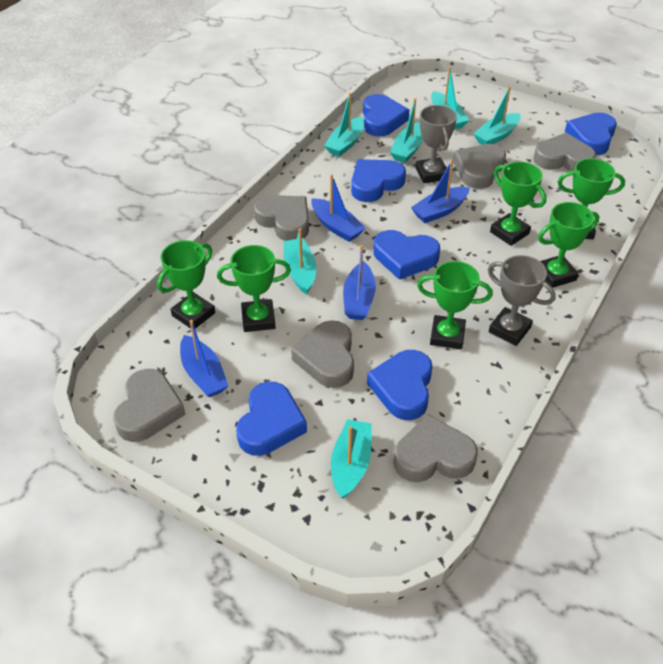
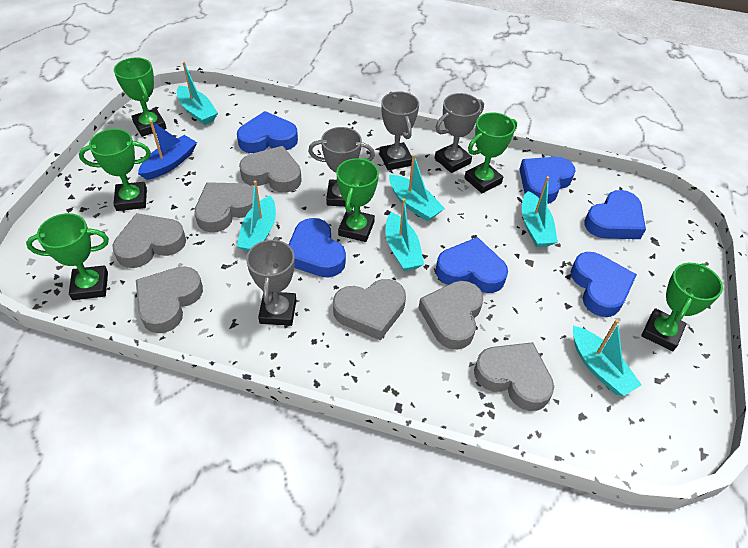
blue boat: 4 -> 1
grey heart: 6 -> 7
grey trophy: 2 -> 4

